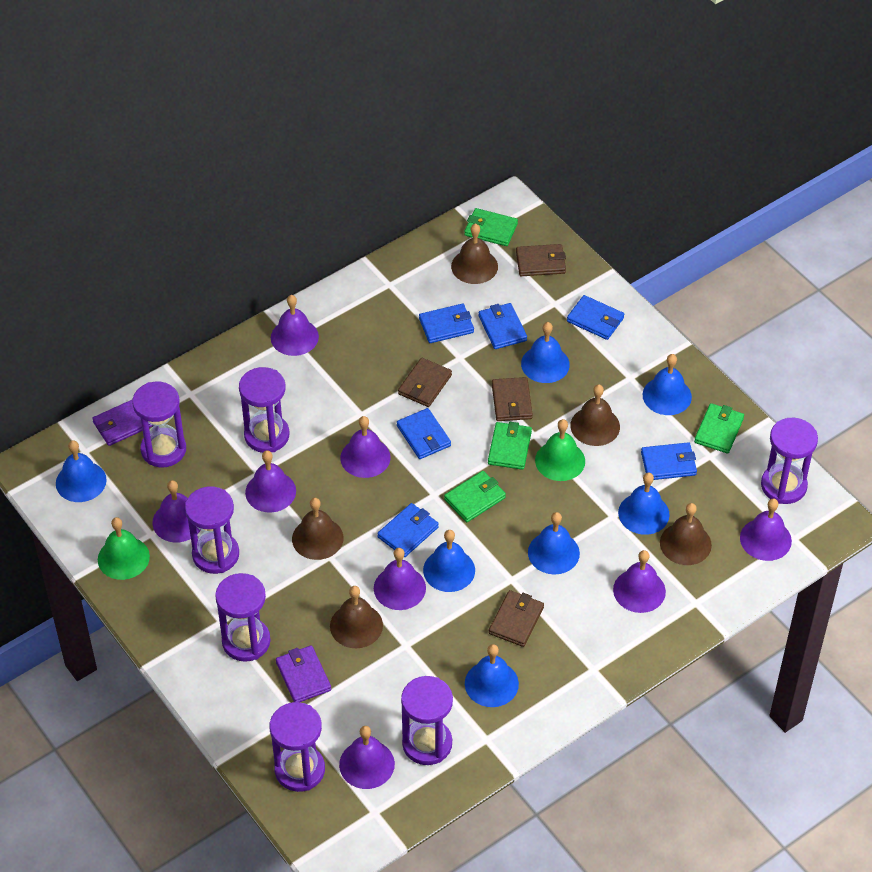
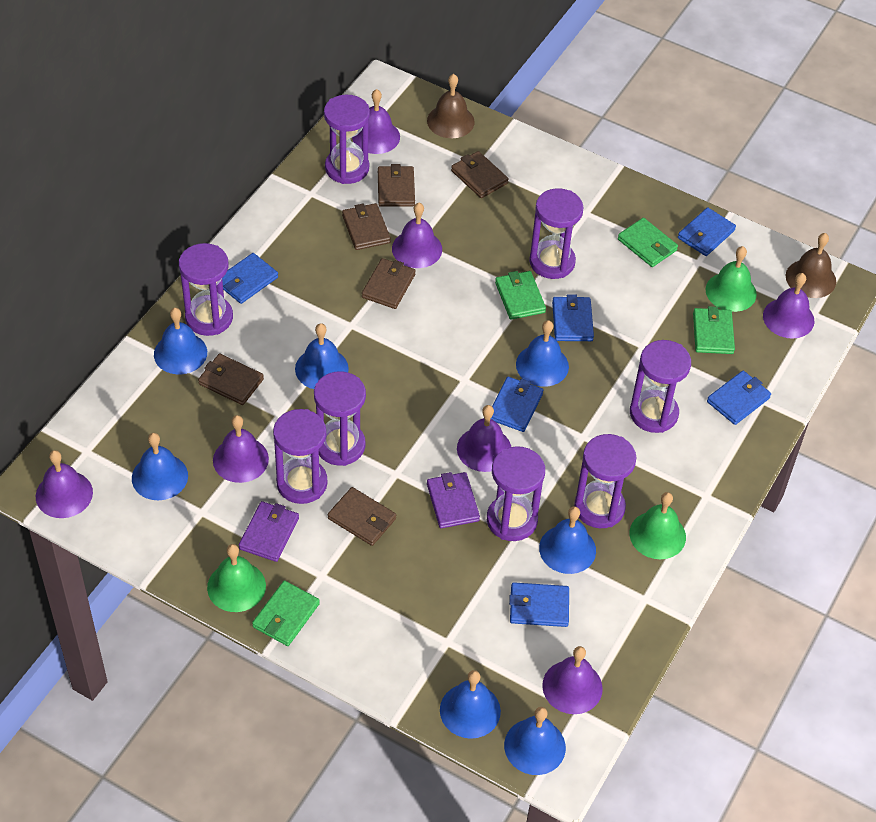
brown bell: 5 -> 2
brown wallet: 4 -> 6
green bell: 2 -> 3
purple bell: 8 -> 7
purple hourglass: 7 -> 8

